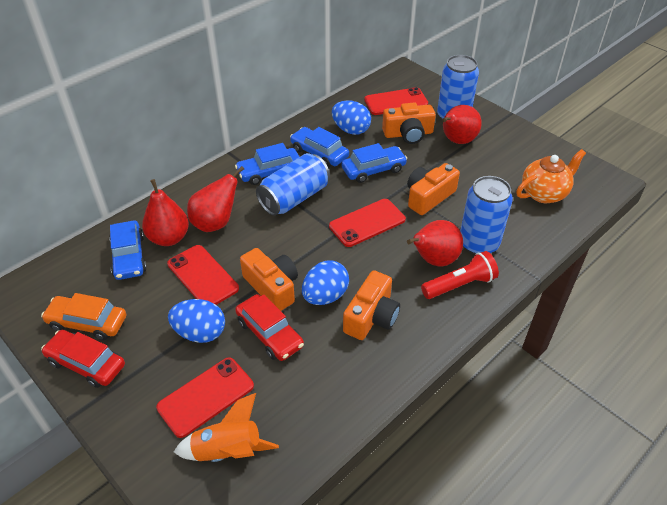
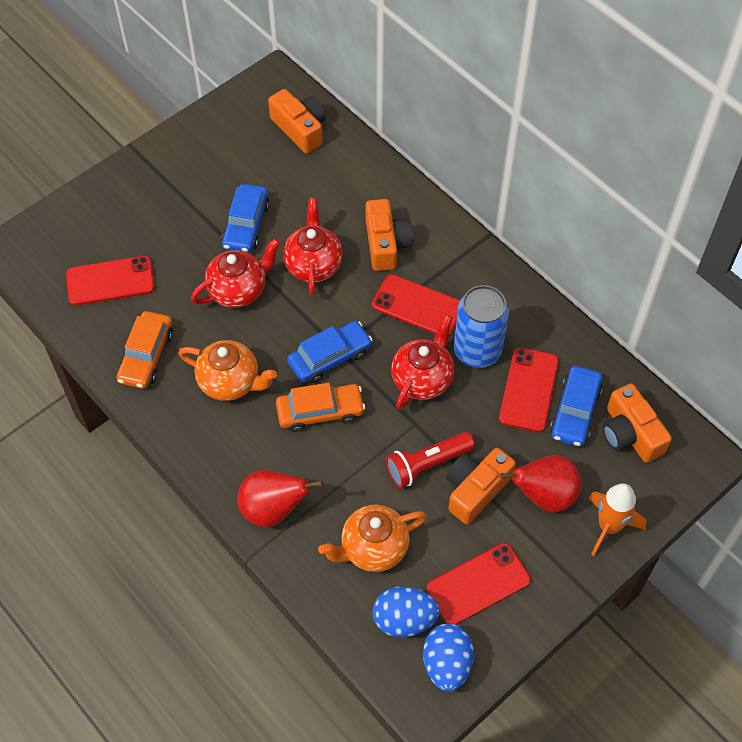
blue can: 3 -> 1
blue car: 4 -> 3
blue egg: 3 -> 2
orange car: 1 -> 2
orange teapot: 1 -> 2
red car: 2 -> 0
red pear: 4 -> 2
red teapot: 0 -> 3

